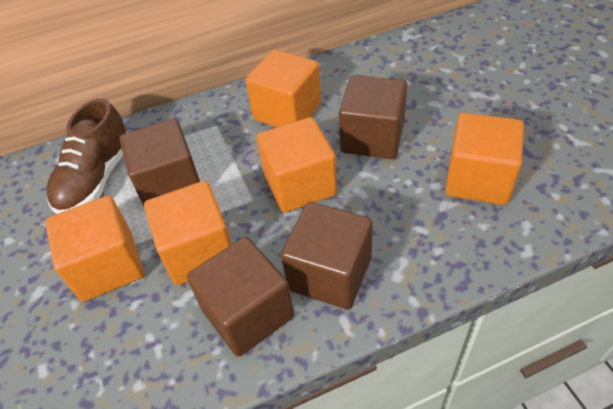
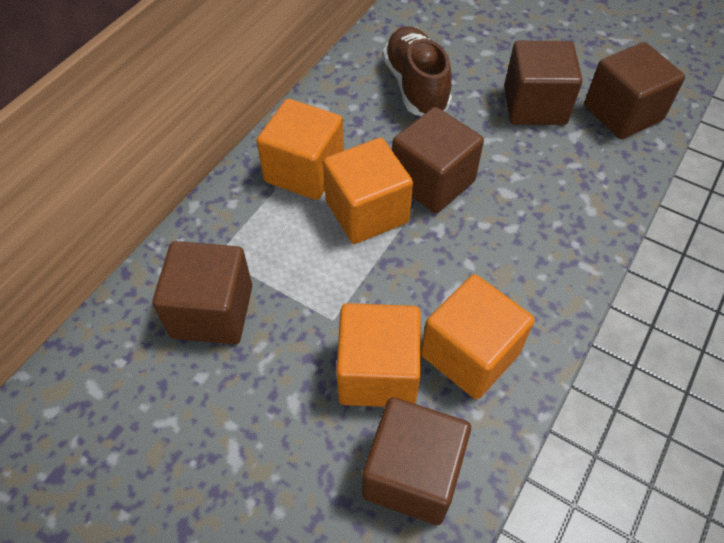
brown cube: 4 -> 5
orange cube: 5 -> 4

